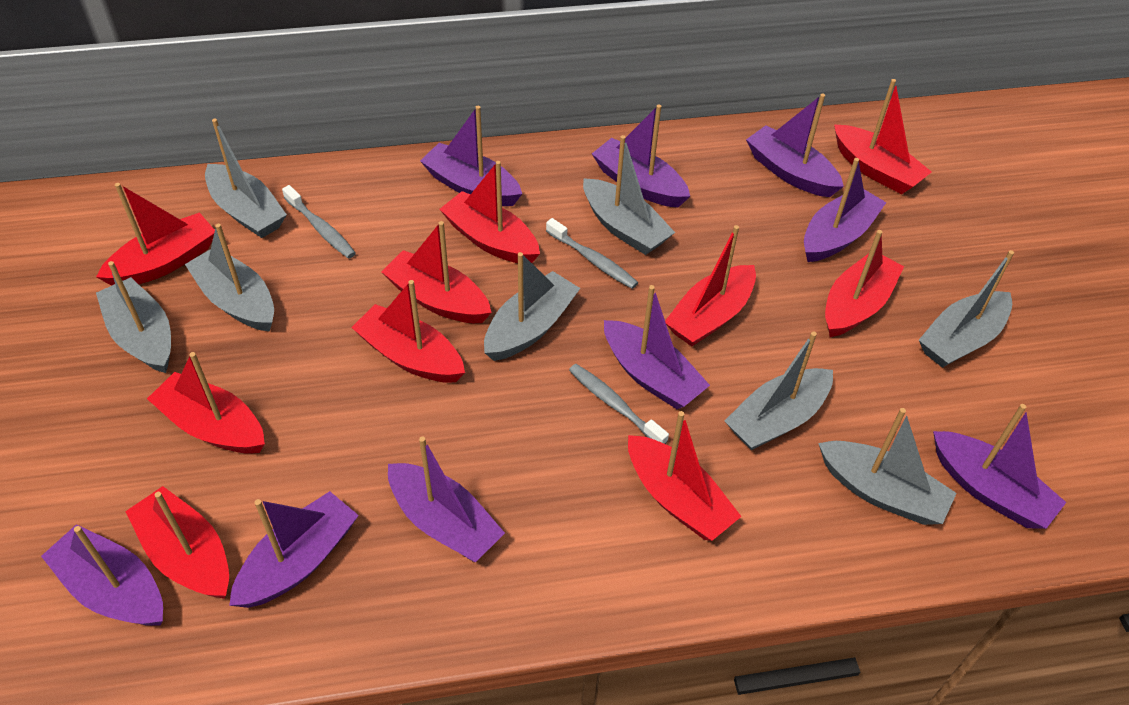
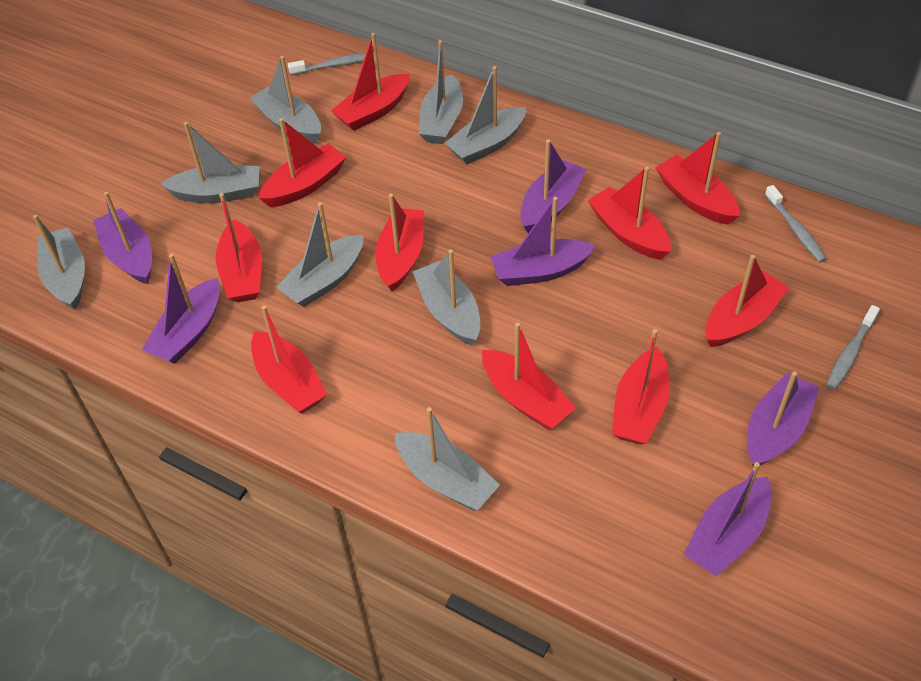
purple boat: 9 -> 6

